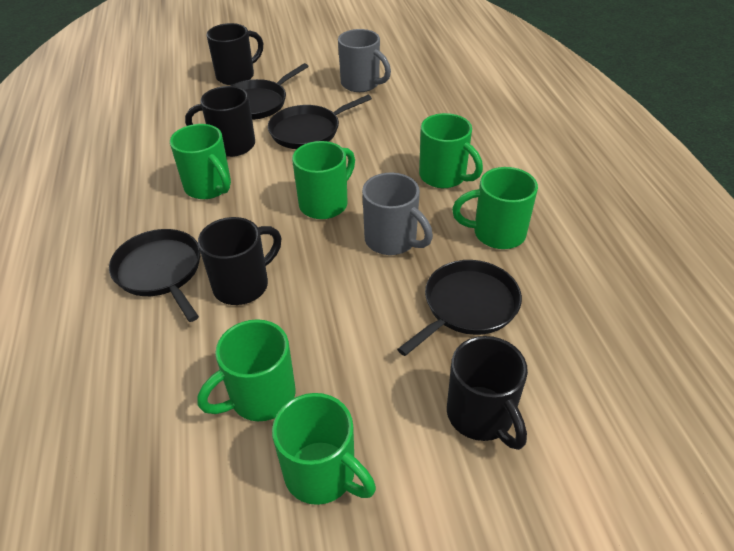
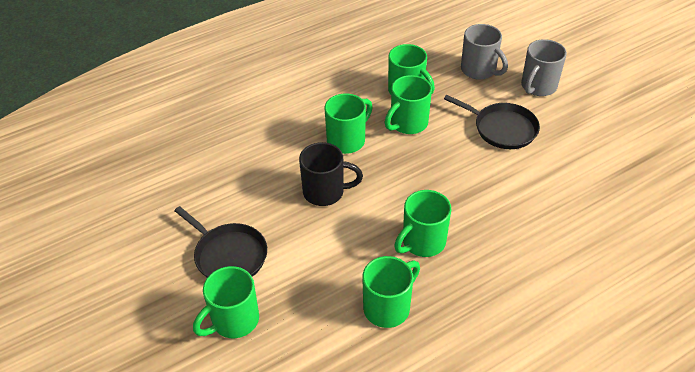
black mug: 4 -> 1
black pan: 4 -> 2

